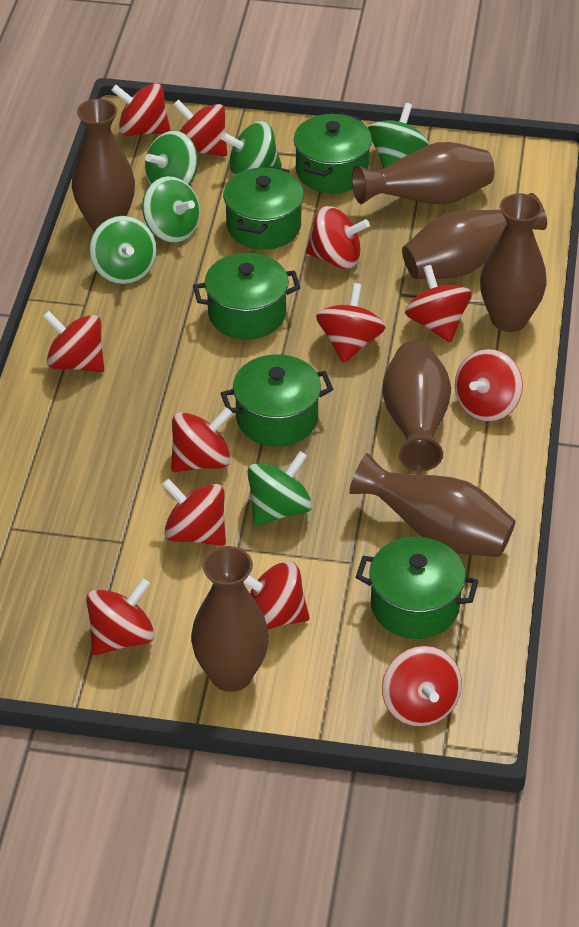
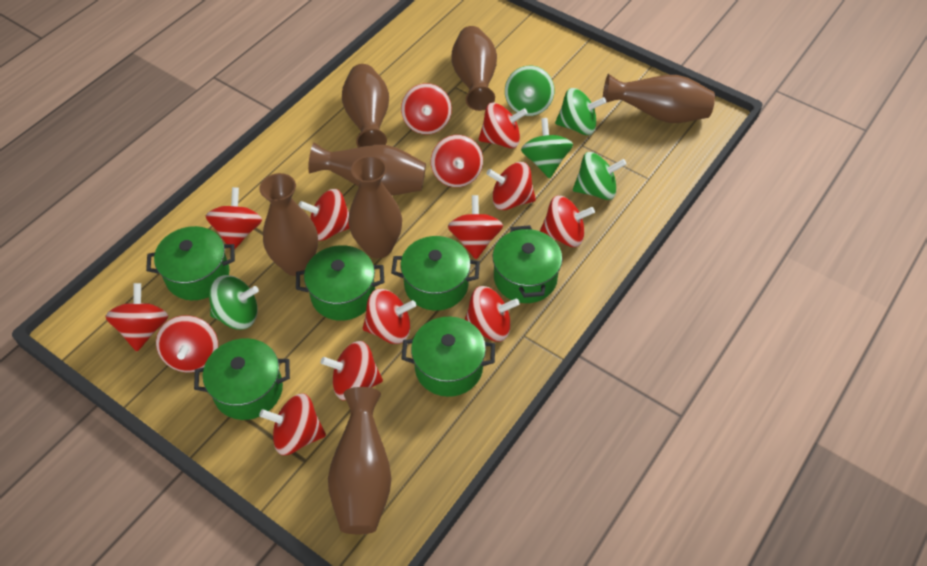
green pot: 5 -> 6
green spinning top: 6 -> 5
red spinning top: 12 -> 14

